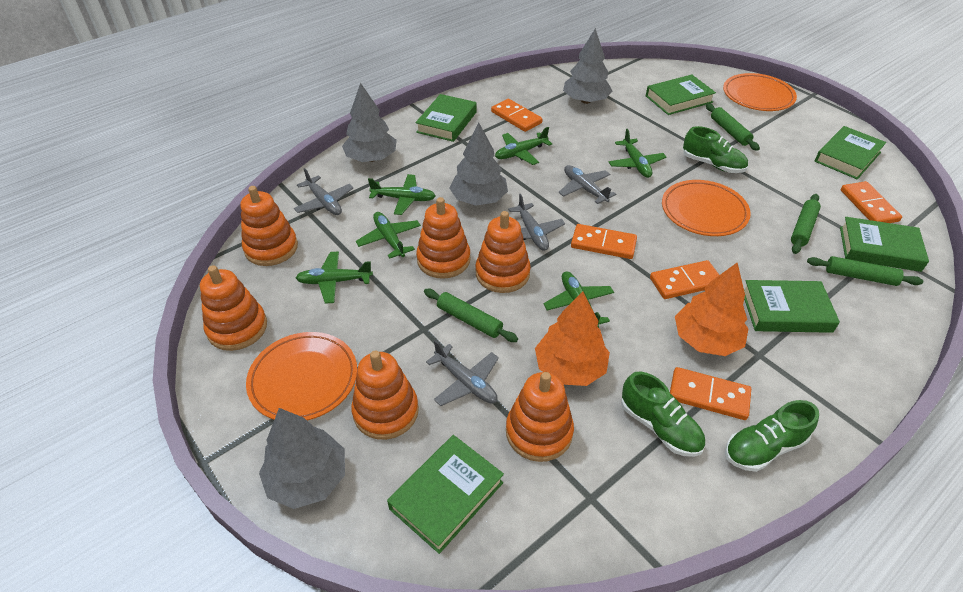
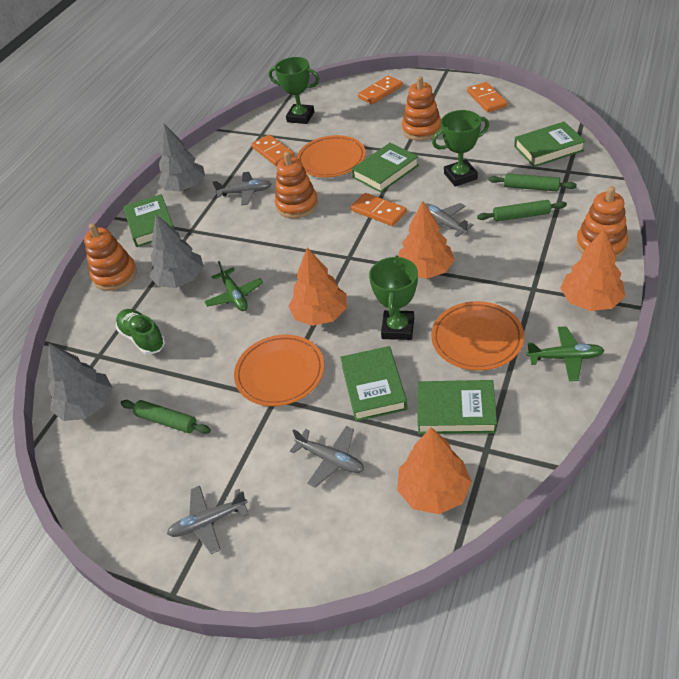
green book: 6 -> 5
green plane: 6 -> 2
green rolling pin: 4 -> 3
green shoe: 3 -> 1
green trophy: 0 -> 3
grey tree: 4 -> 3
orange domino: 5 -> 4
orange stacking toy: 6 -> 4
orange tree: 2 -> 4

